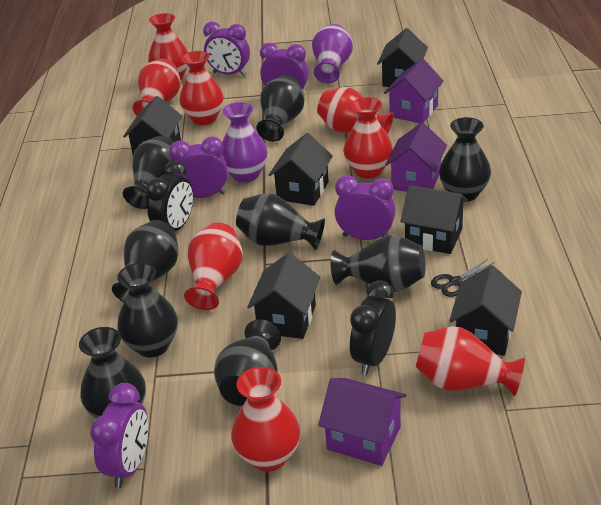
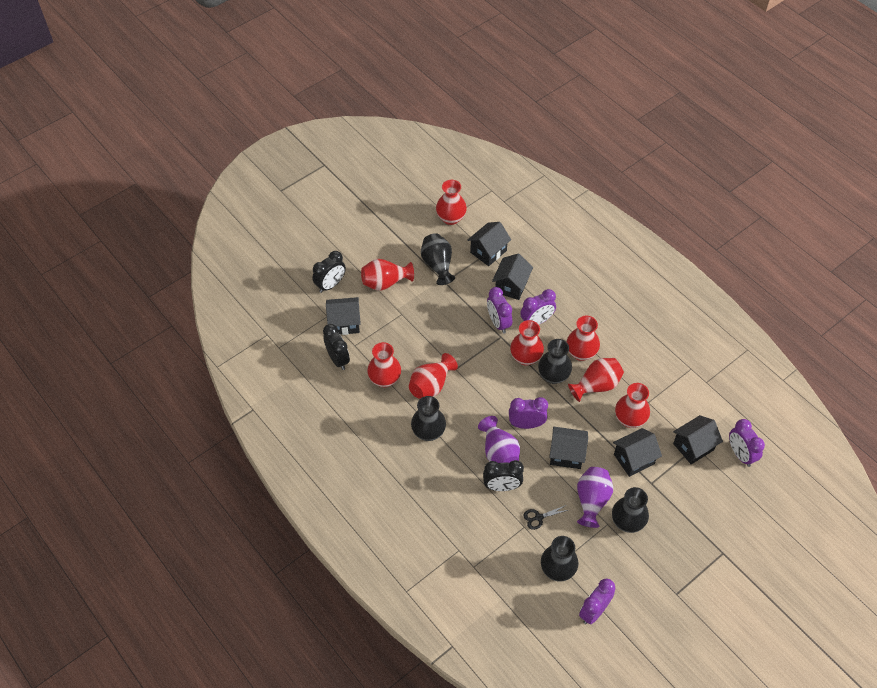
black clock: 2 -> 3
black vase: 9 -> 5
purple house: 3 -> 0

